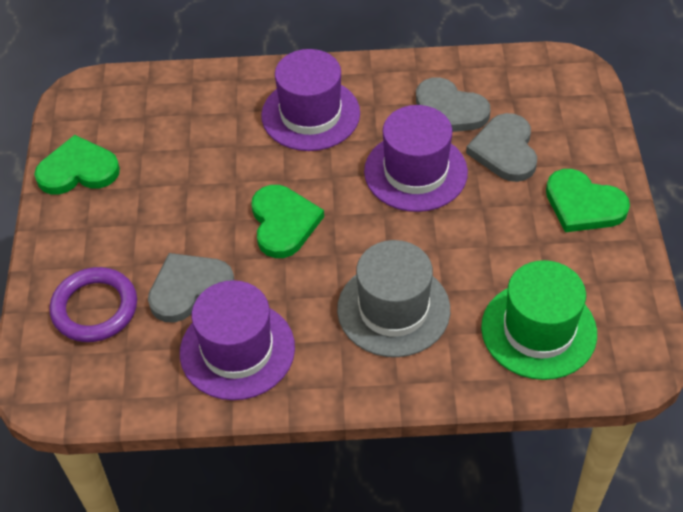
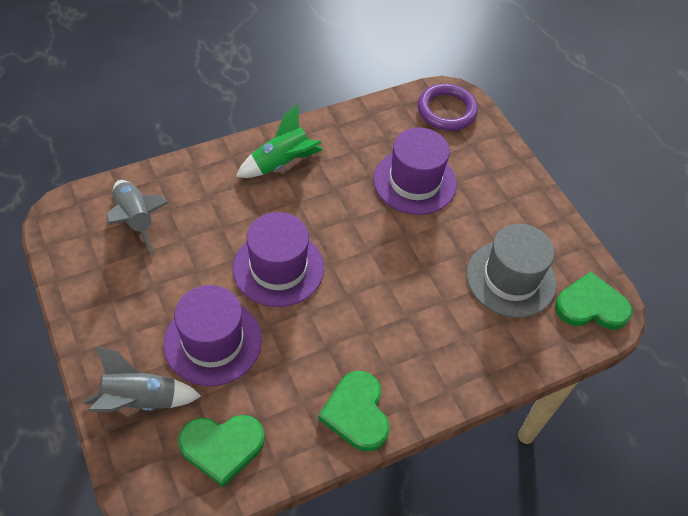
green hat: 1 -> 0
green rocket: 0 -> 1
grey heart: 3 -> 0
grey rocket: 0 -> 2

